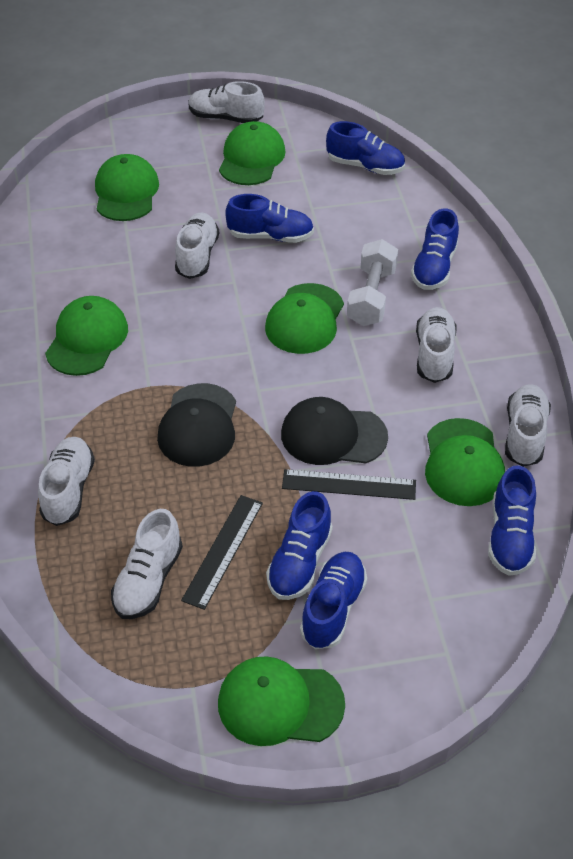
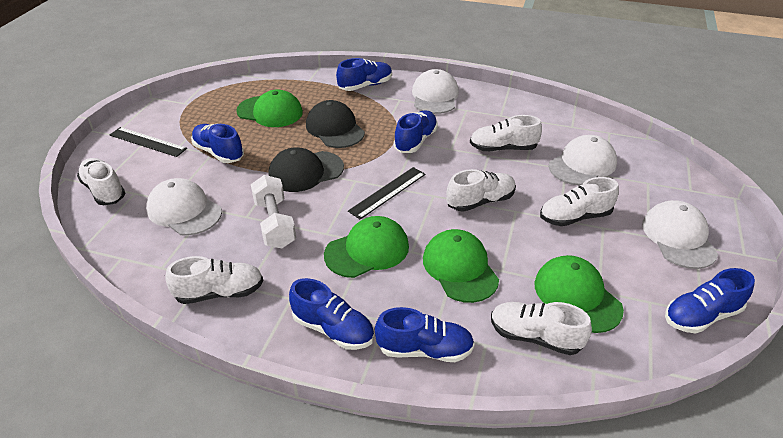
green cap: 6 -> 4
white cap: 0 -> 4

